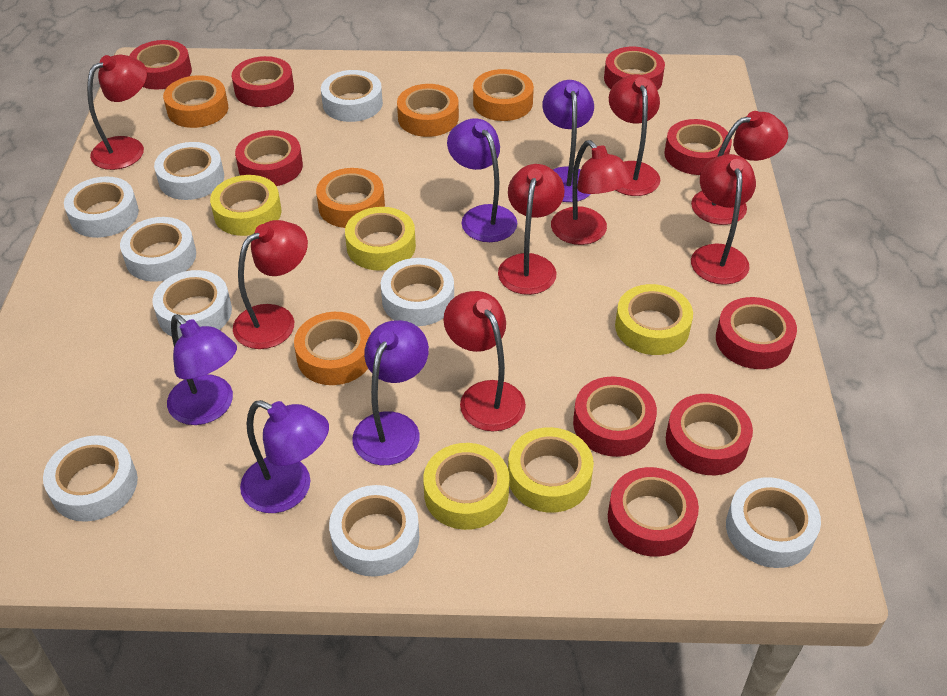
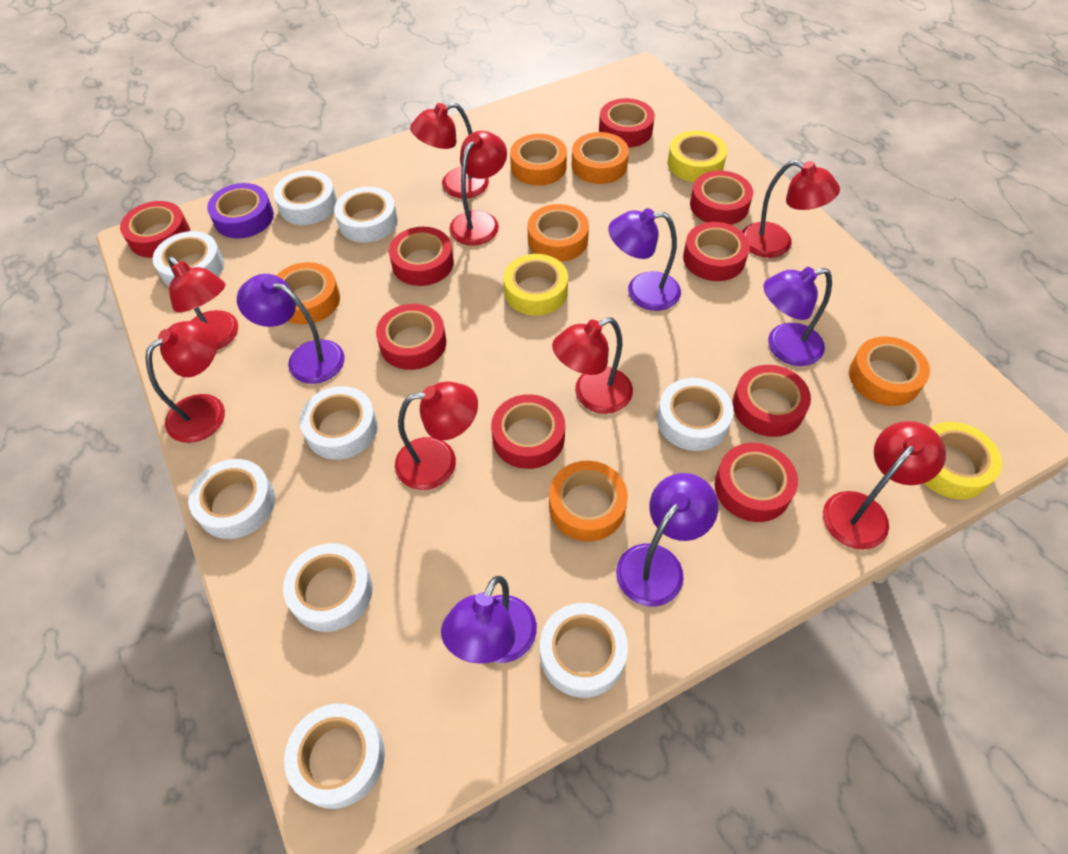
orange tape: 5 -> 6
purple tape: 0 -> 1
yellow tape: 5 -> 3

